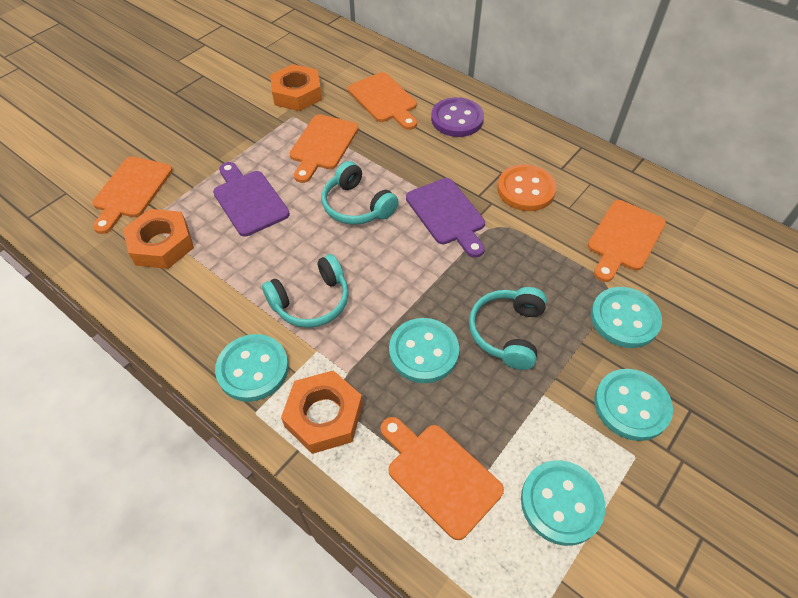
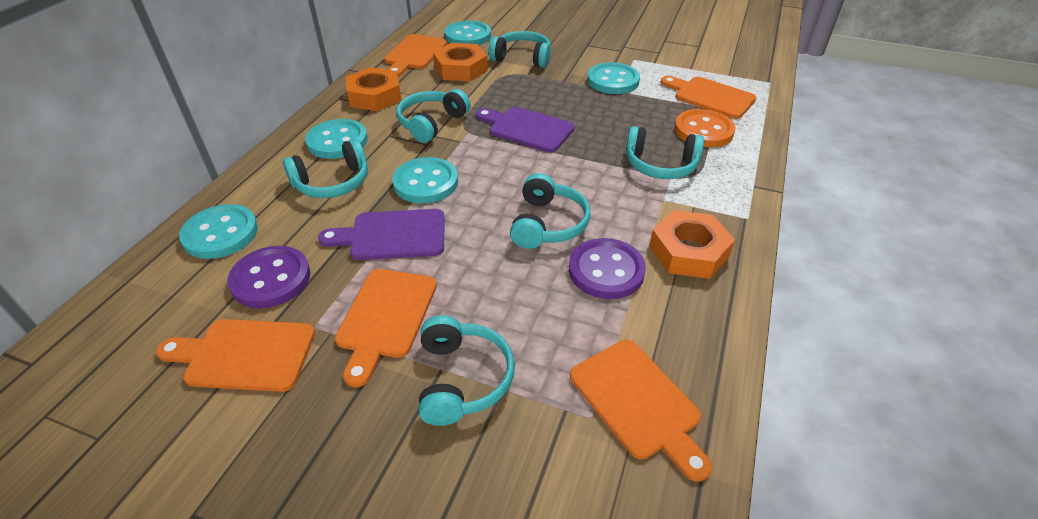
purple button: 1 -> 2
turquoise headphones: 3 -> 6

